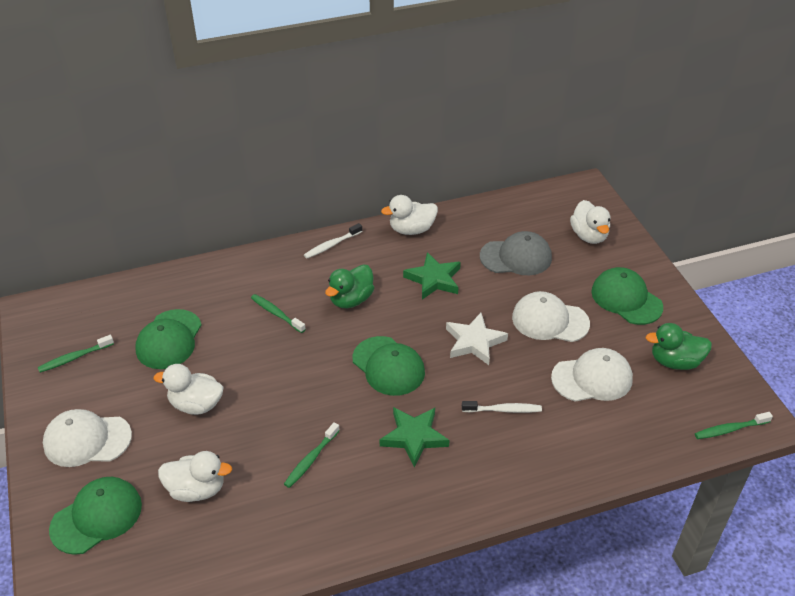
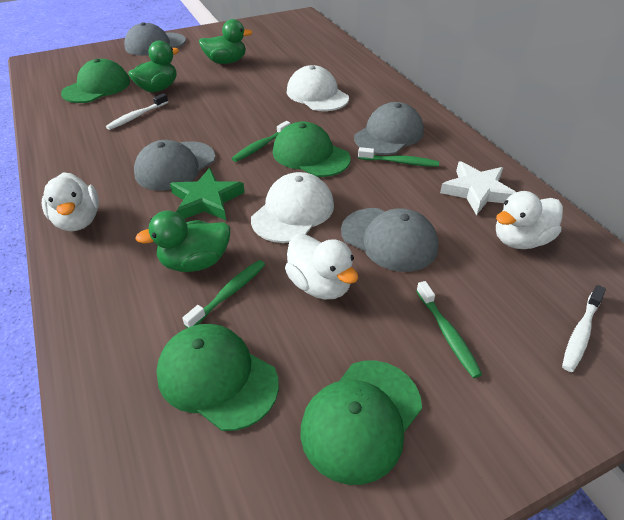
green duck: 2 -> 3
green star: 2 -> 1
grey cap: 1 -> 4
white cap: 3 -> 2
white duck: 4 -> 3

